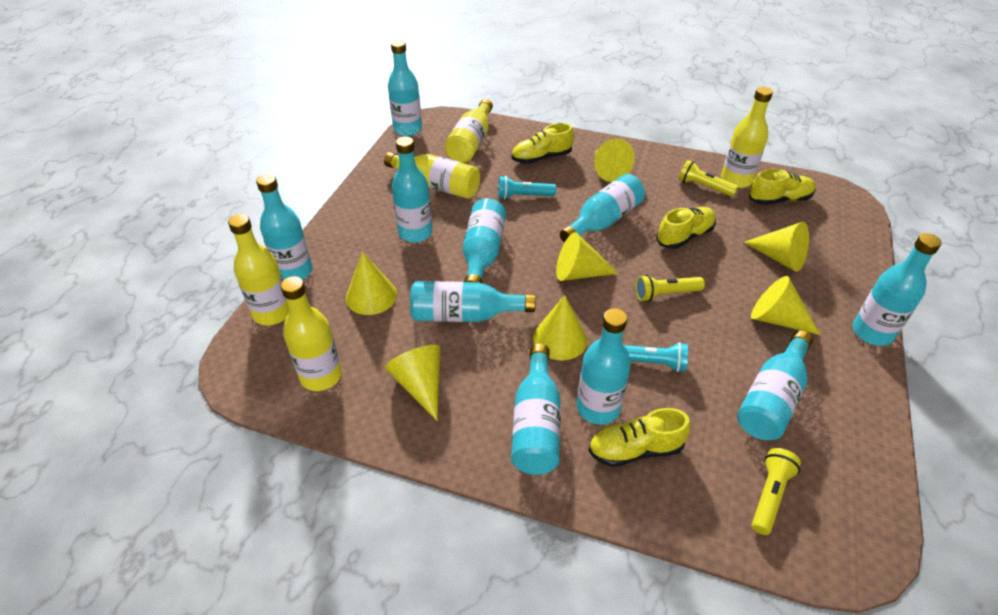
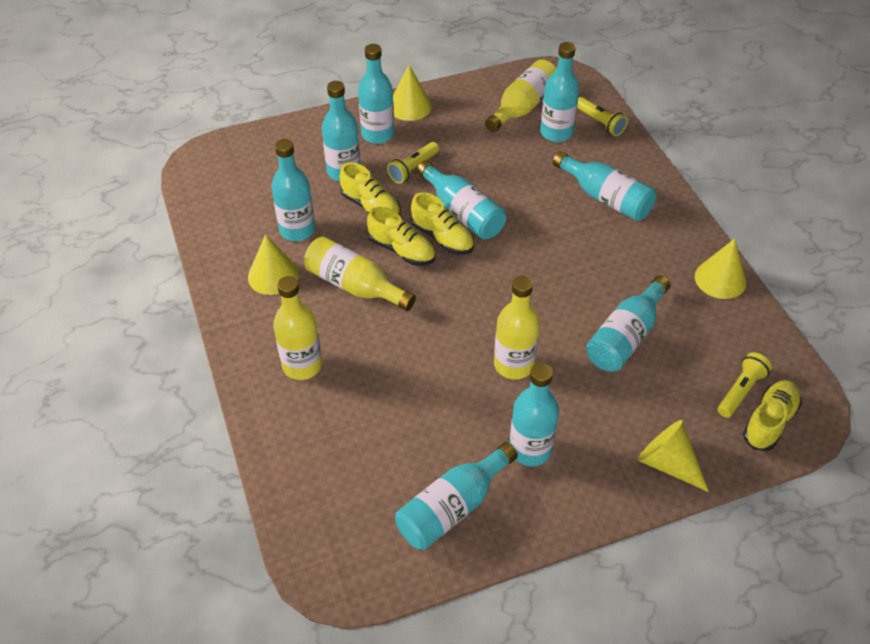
turquoise bottle: 10 -> 9
turquoise flashlight: 2 -> 0
yellow bottle: 5 -> 4
yellow cone: 7 -> 4

